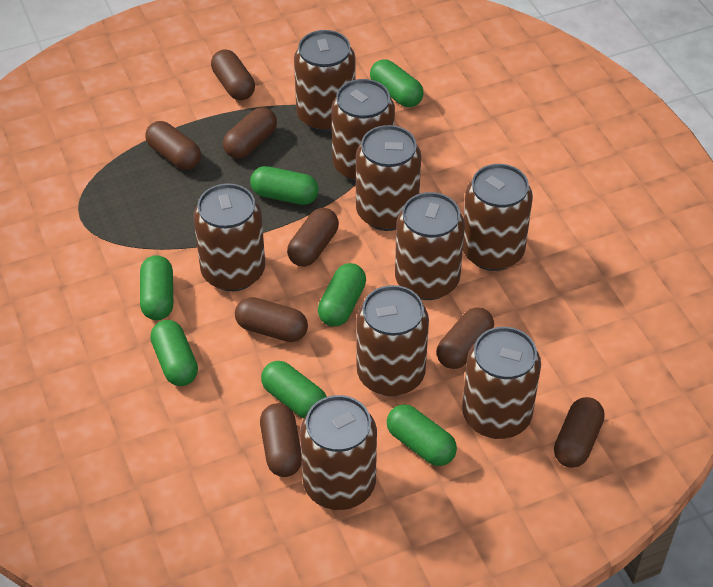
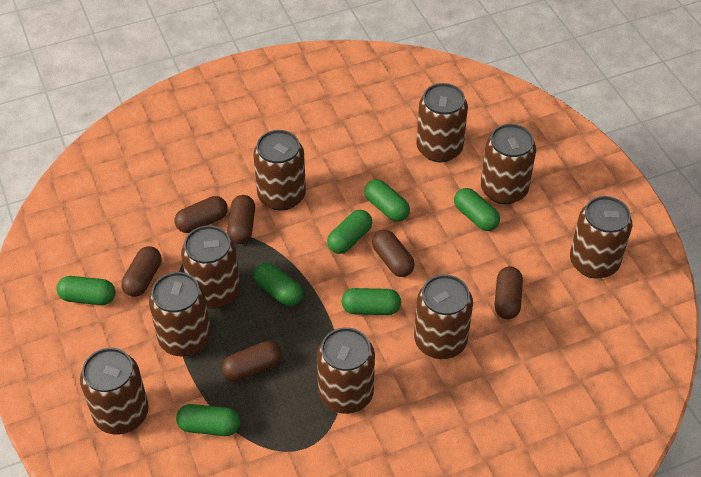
brown capsule: 8 -> 6

